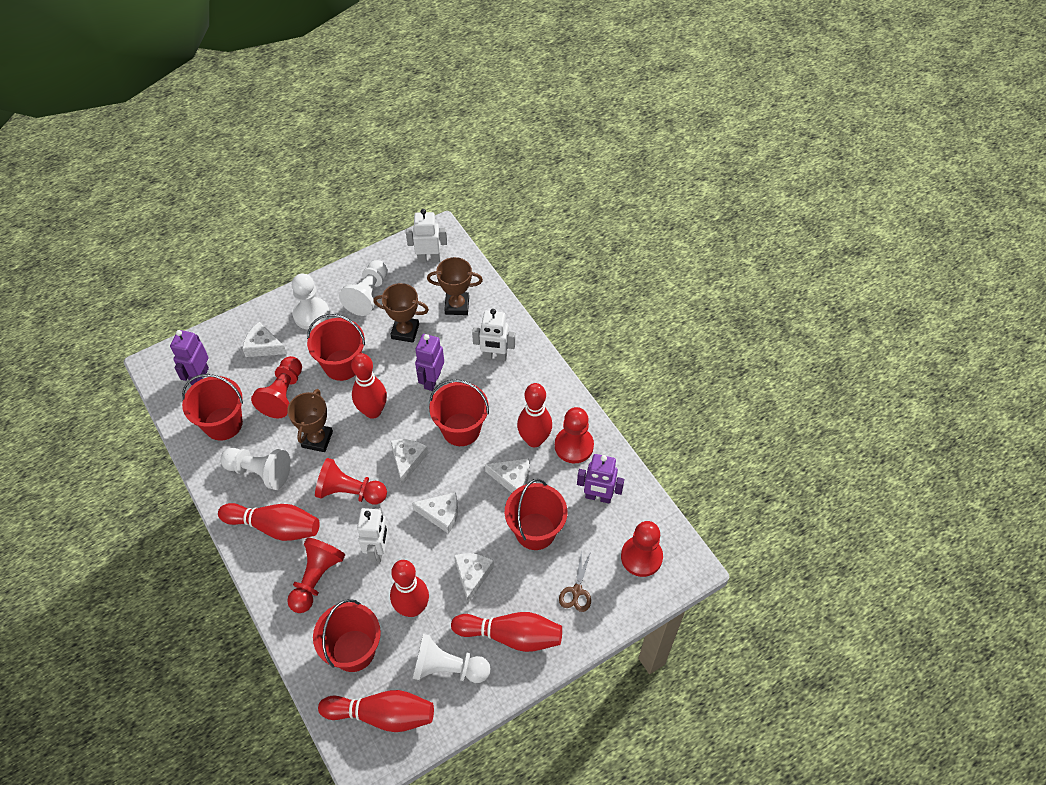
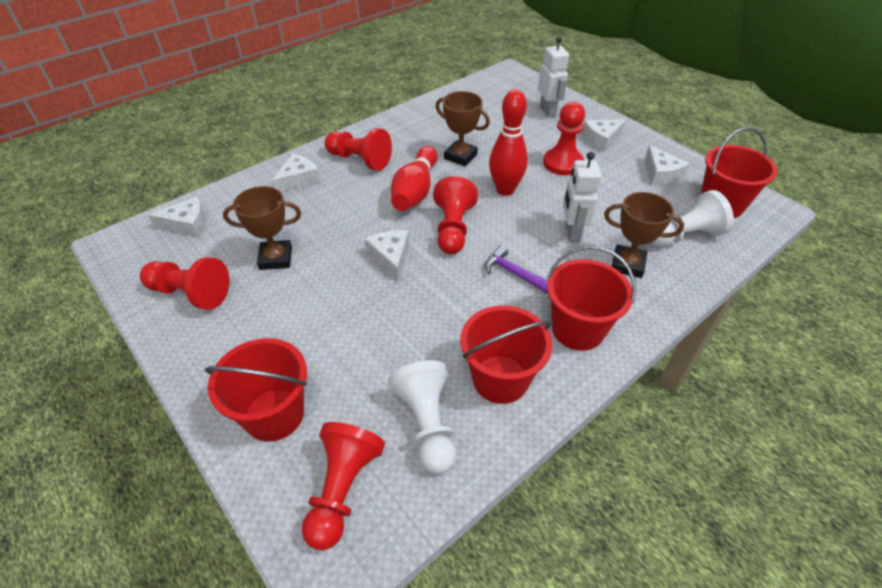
brown scissors: 1 -> 0
purple hammer: 0 -> 1
purple robot: 3 -> 0
red bowling pin: 6 -> 2
red bucket: 5 -> 4
white pawn: 4 -> 2
white robot: 3 -> 2

